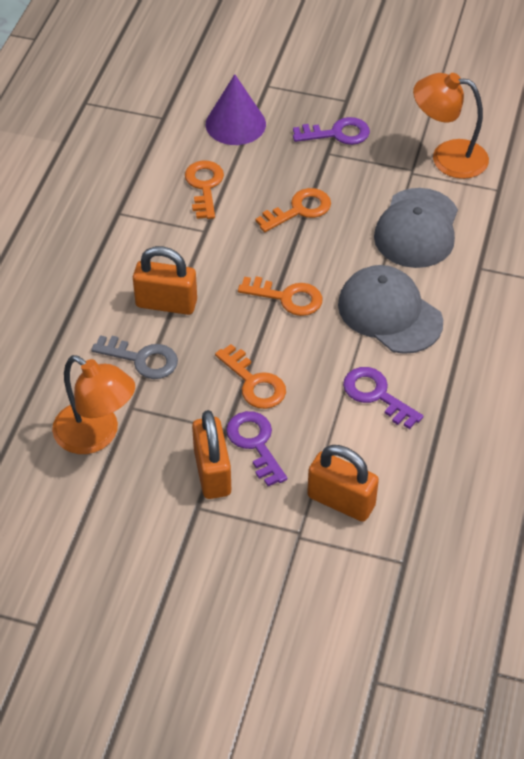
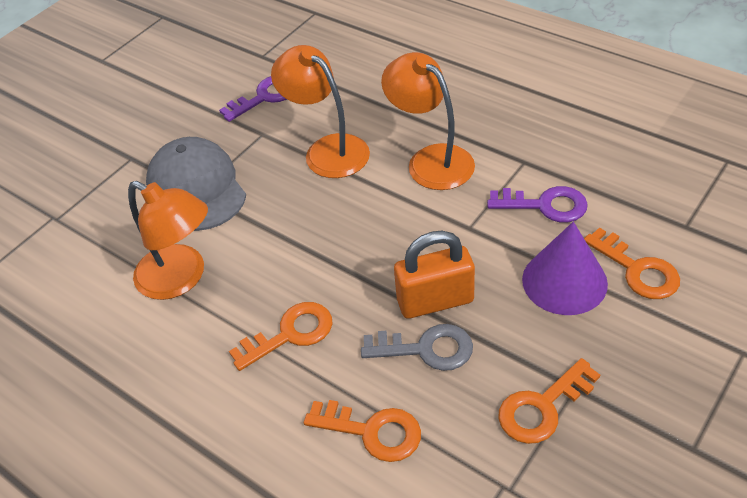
grey cap: 2 -> 1
orange lamp: 2 -> 3
orange padlock: 3 -> 1
purple key: 3 -> 2

